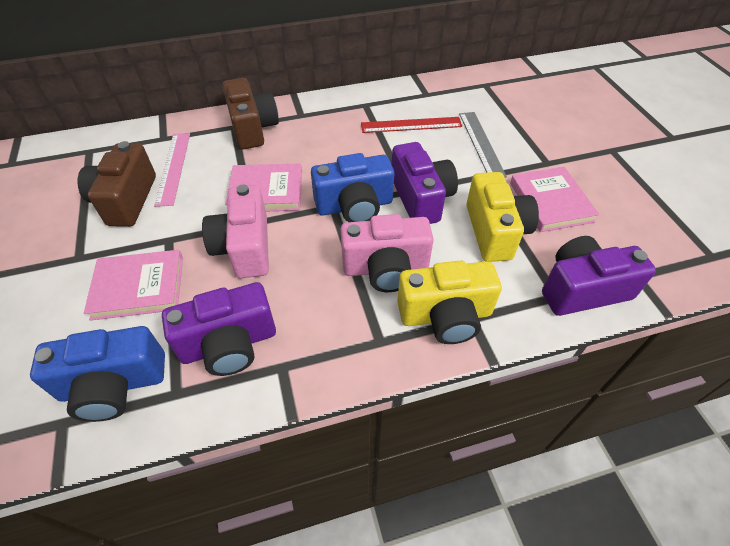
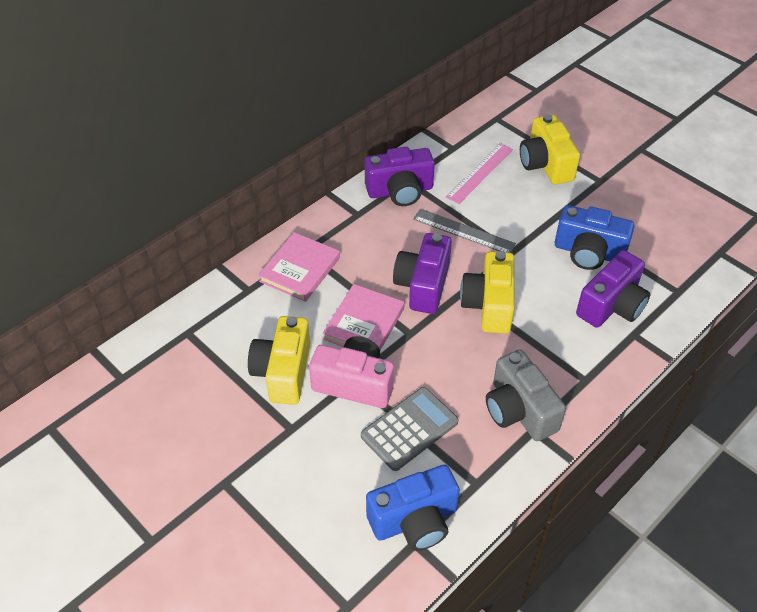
brown camera: 2 -> 0
grey calculator: 0 -> 1
grey camera: 0 -> 1
pink book: 3 -> 2
pink camera: 2 -> 1
red ruler: 1 -> 0
yellow camera: 2 -> 3

